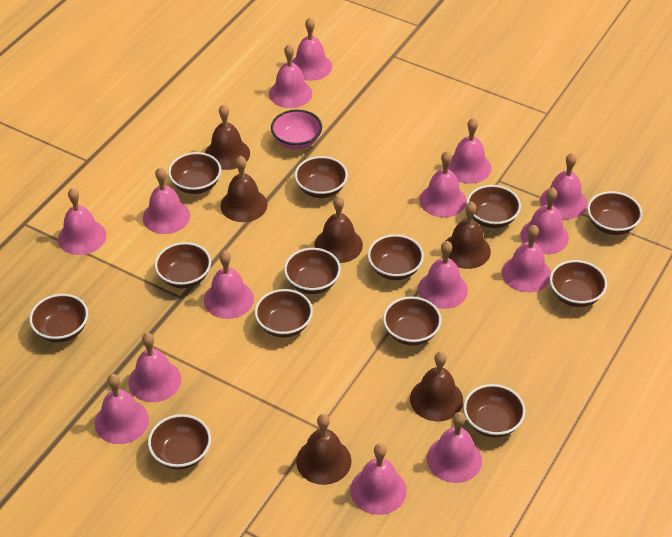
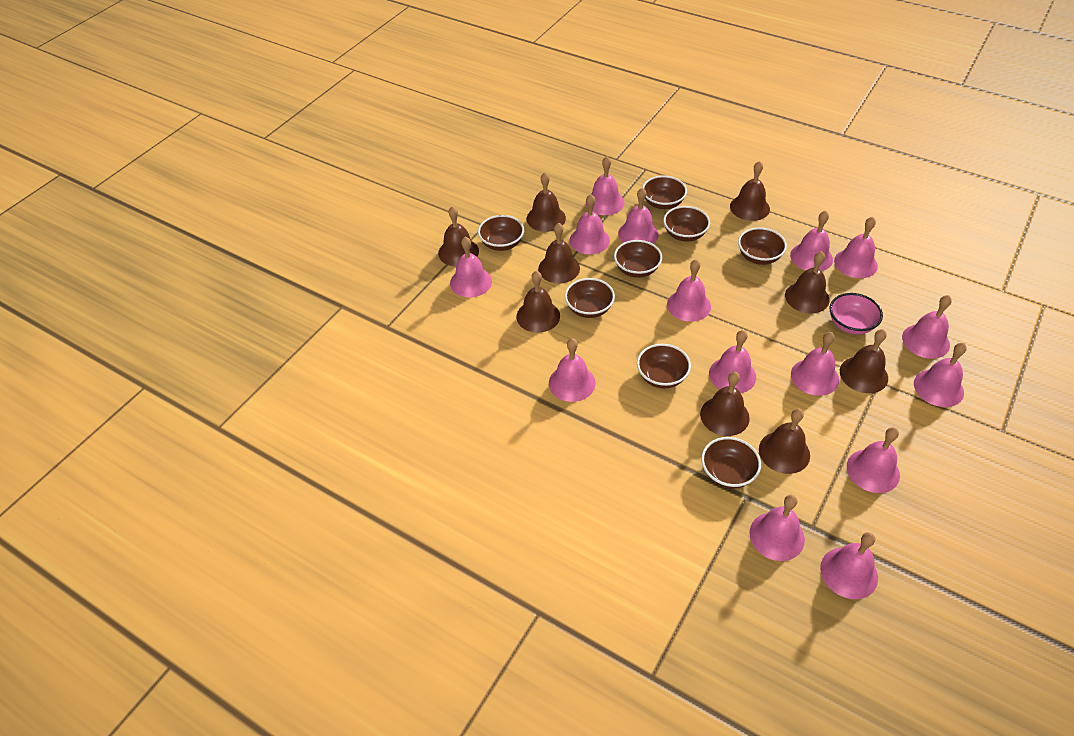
brown bell: 6 -> 9
brown bowl: 13 -> 8

